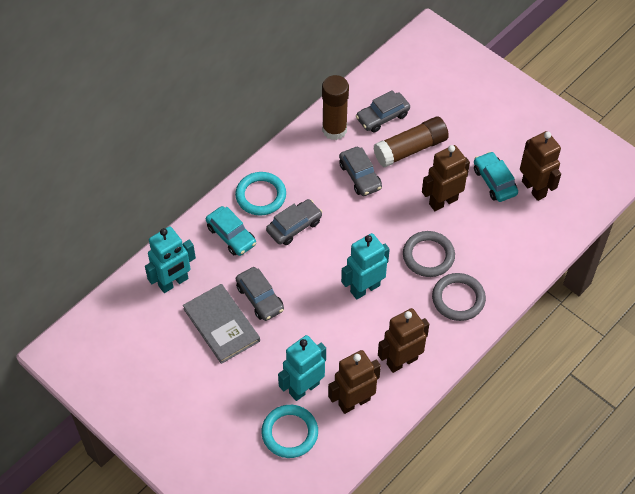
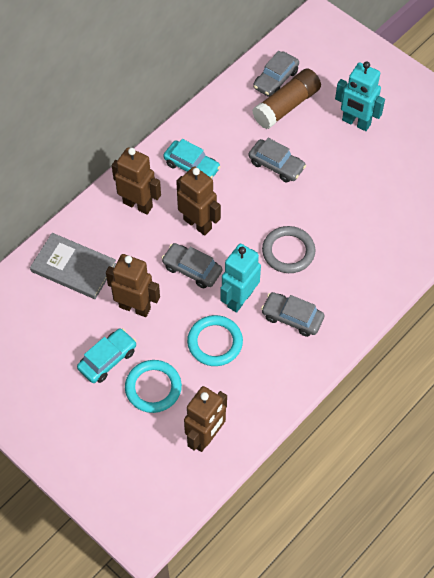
brown glue stick: 2 -> 1
grey ring: 2 -> 1
turquoise robot: 3 -> 2

